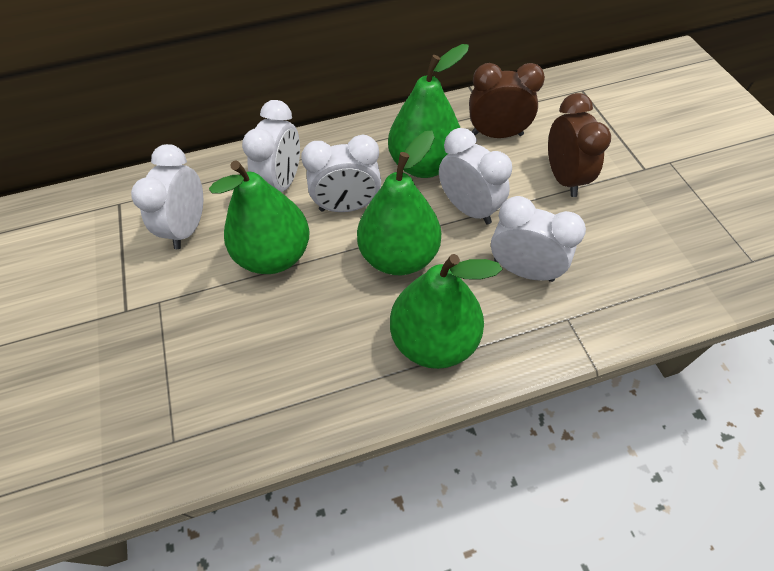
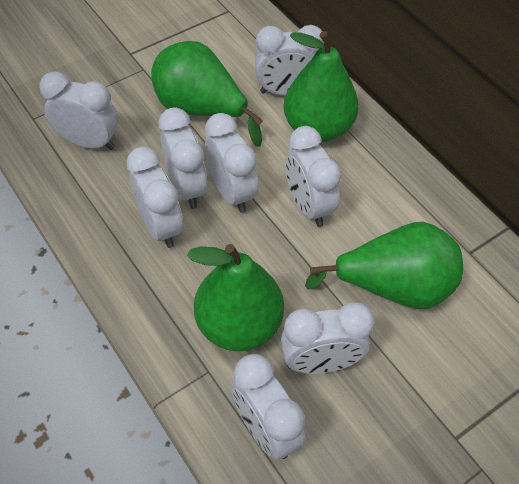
brown clock: 2 -> 0
white clock: 5 -> 8

